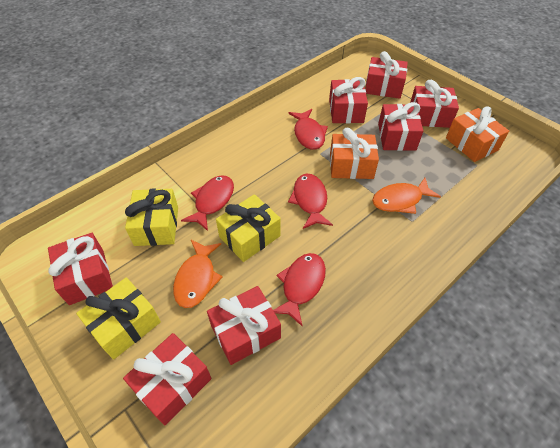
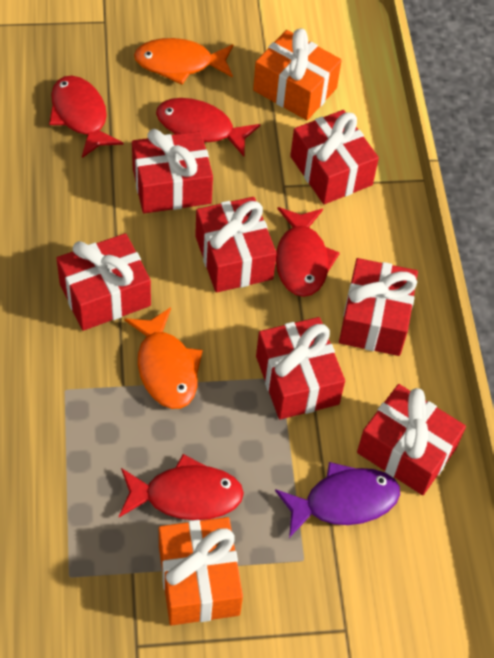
purple fish: 0 -> 1
yellow gift: 3 -> 0

